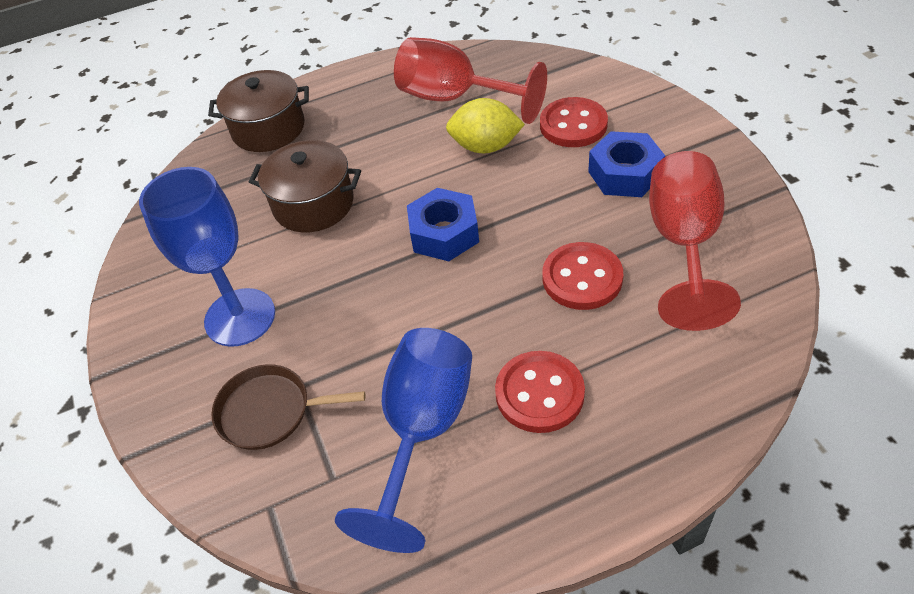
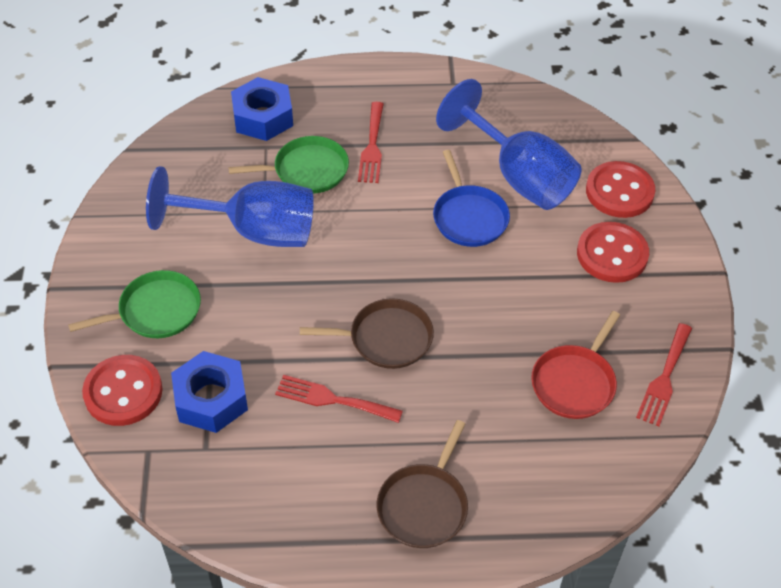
blue pan: 0 -> 1
brown pan: 1 -> 2
brown pot: 2 -> 0
green pan: 0 -> 2
red fork: 0 -> 3
red goblet: 2 -> 0
red pan: 0 -> 1
yellow lemon: 1 -> 0

